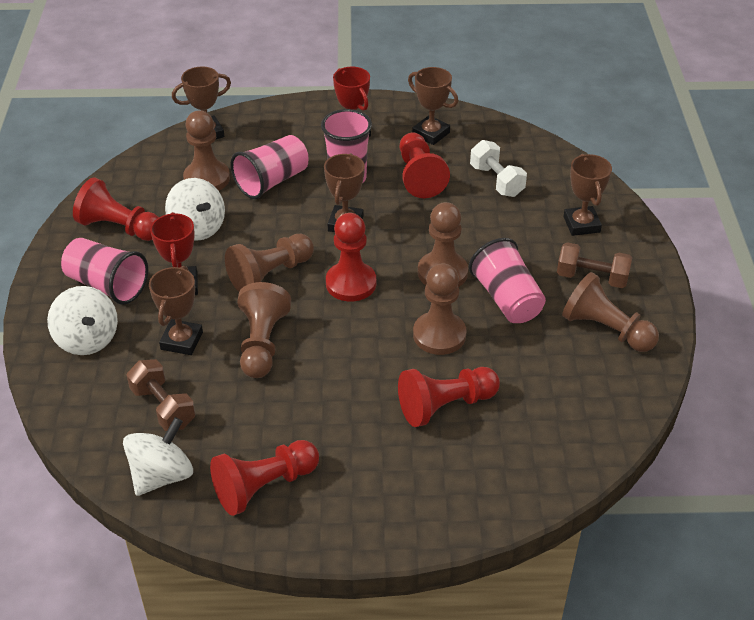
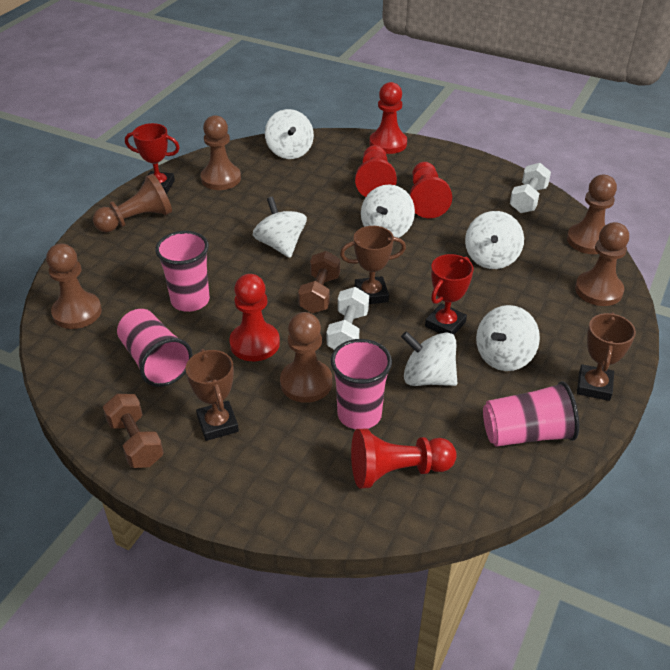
brown trophy: 5 -> 3
white dumbbell: 1 -> 2
white spinning top: 3 -> 6

